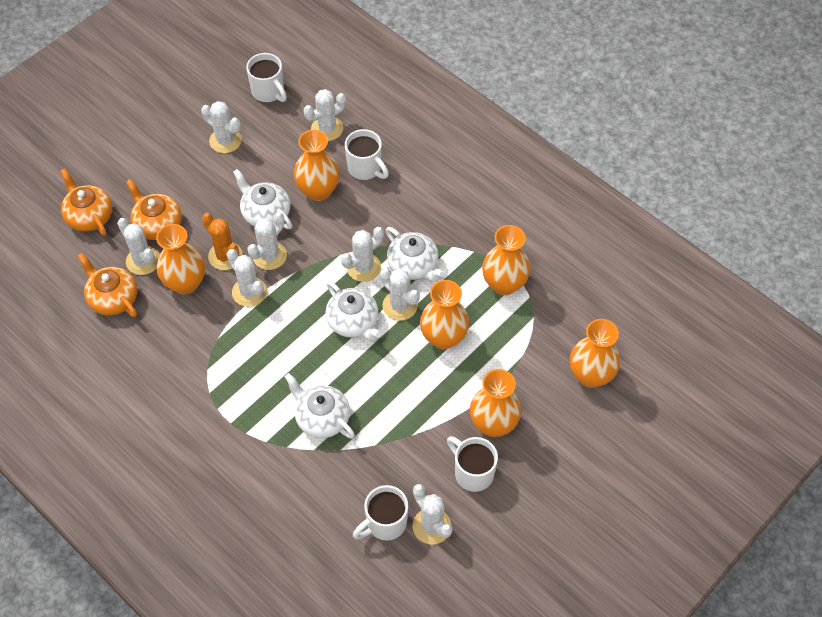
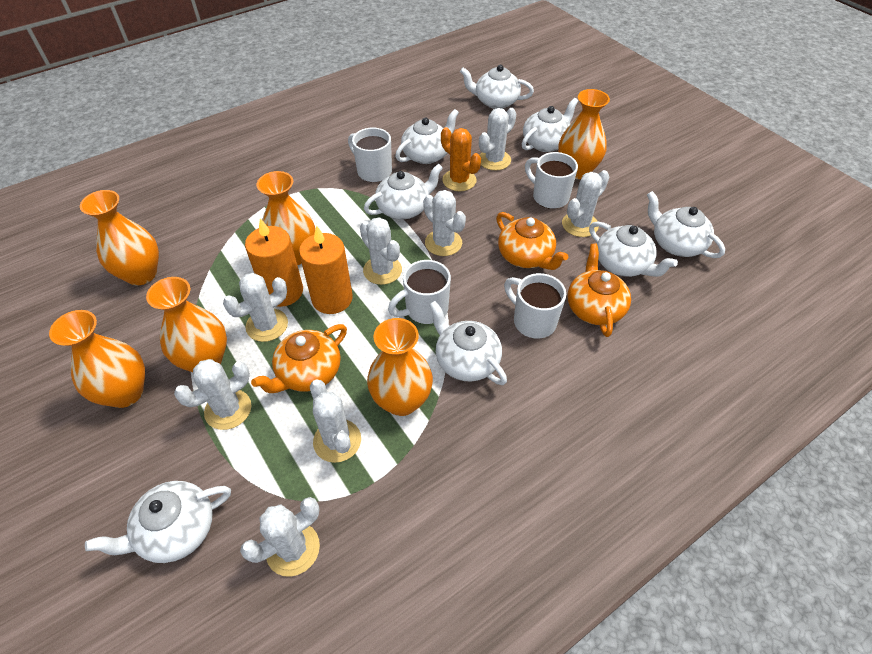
orange candle: 0 -> 2
white teapot: 4 -> 8

